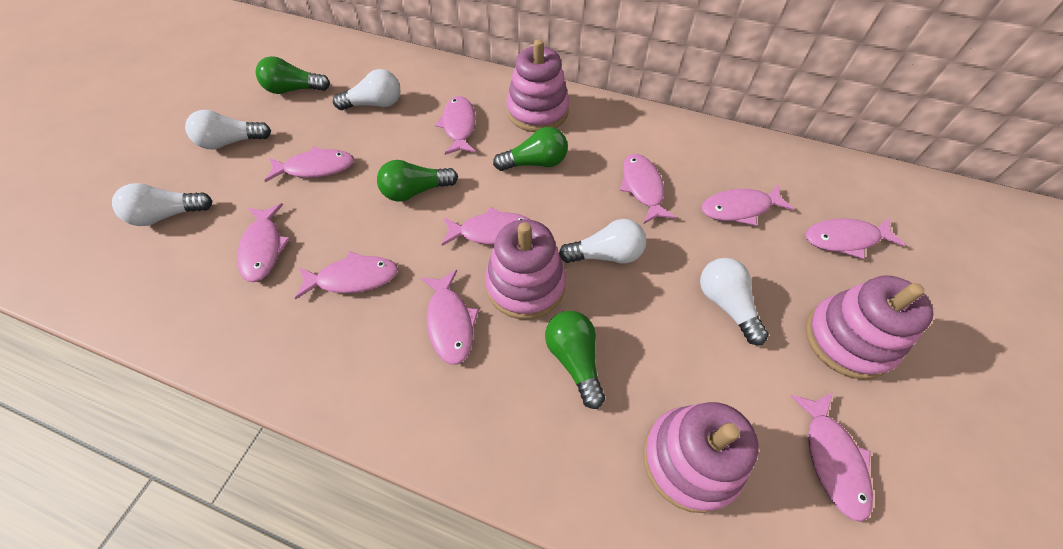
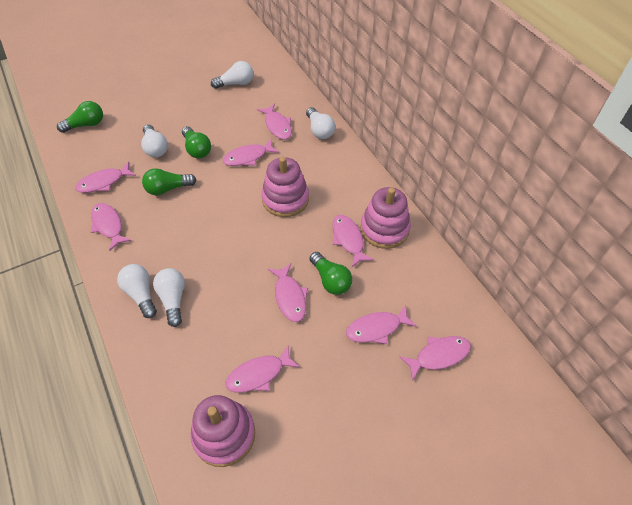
pink fish: 10 -> 9
pink stacking toy: 4 -> 3

